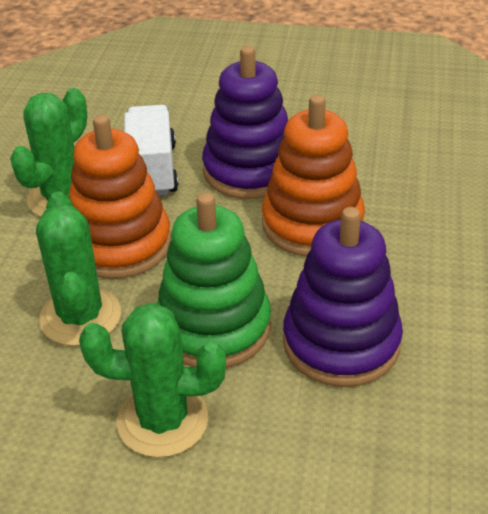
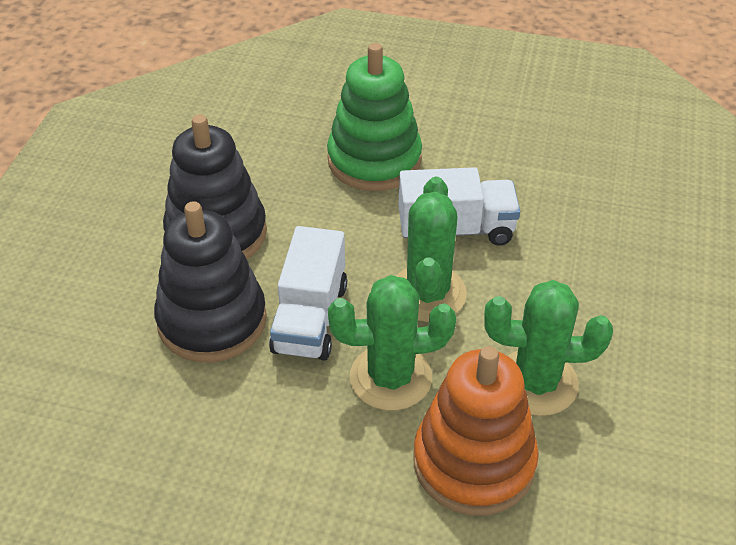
black stacking toy: 0 -> 2
orange stacking toy: 2 -> 1
purple stacking toy: 2 -> 0
white truck: 1 -> 2

